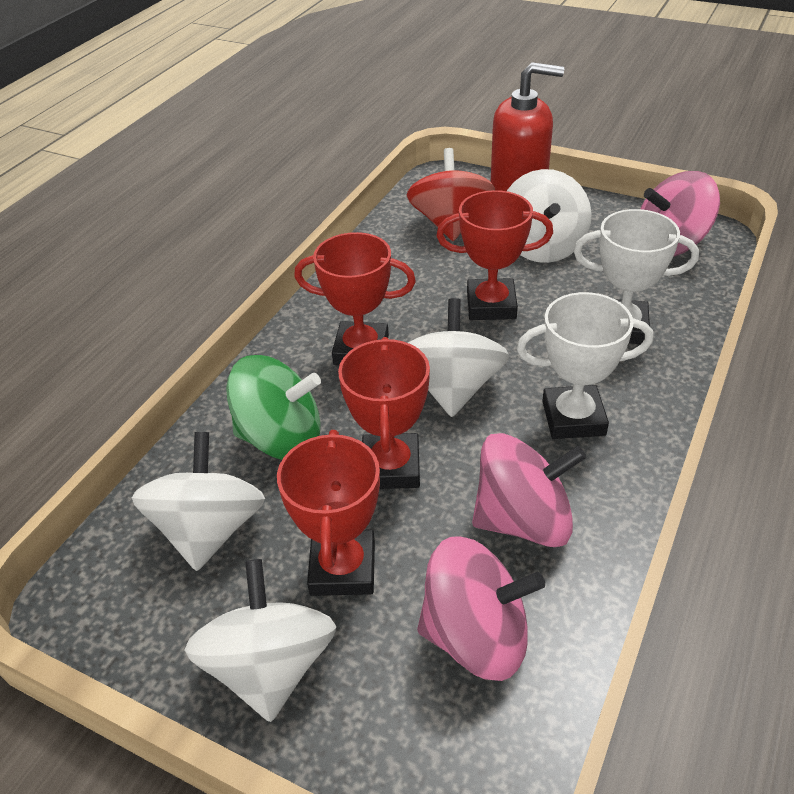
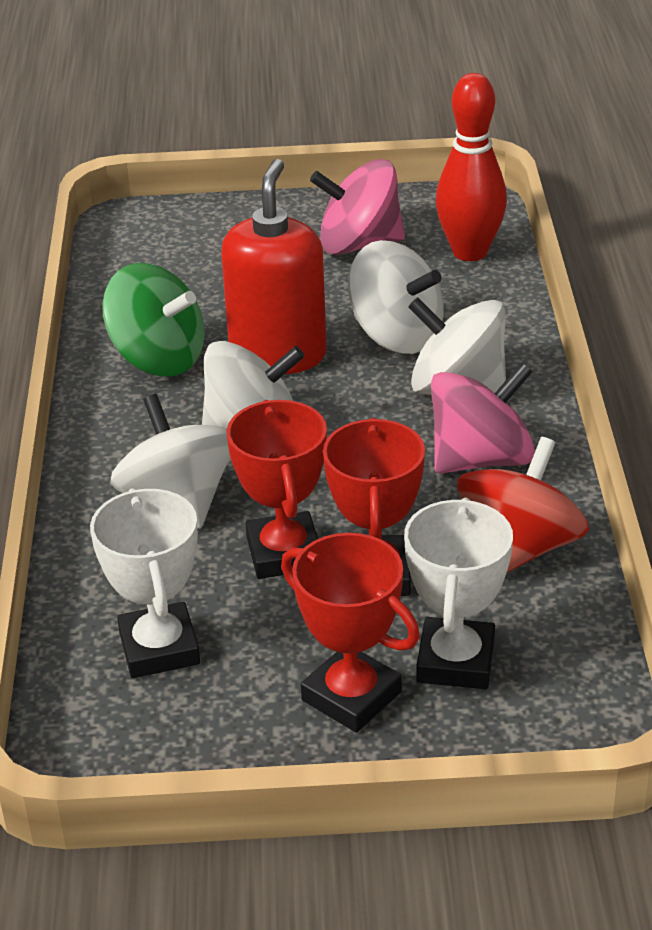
pink spinning top: 3 -> 2
red bowling pin: 0 -> 1
red trophy: 4 -> 3

